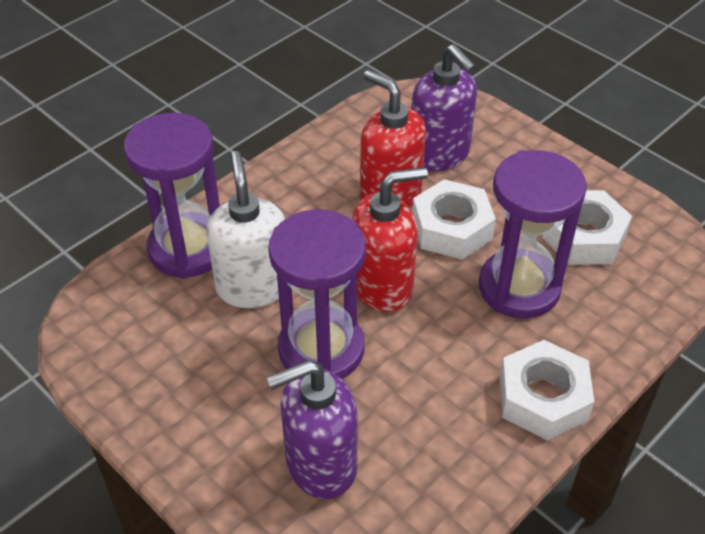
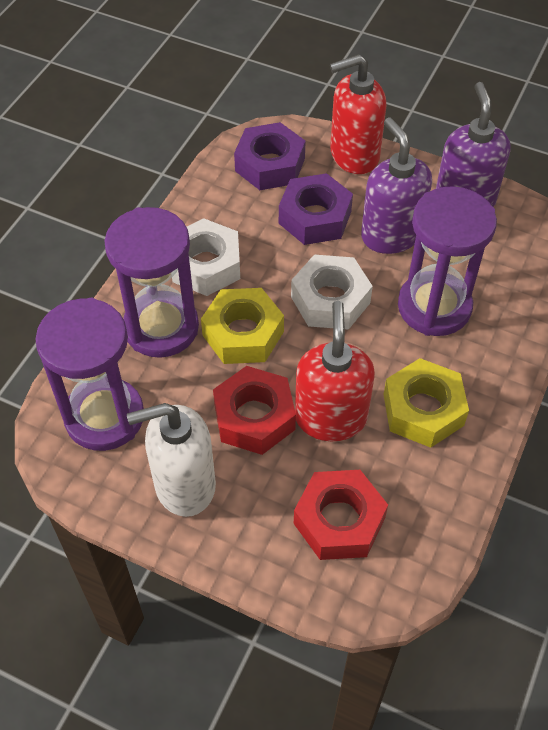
purple nut: 0 -> 2
red nut: 0 -> 2
white nut: 3 -> 2
yellow nut: 0 -> 2

